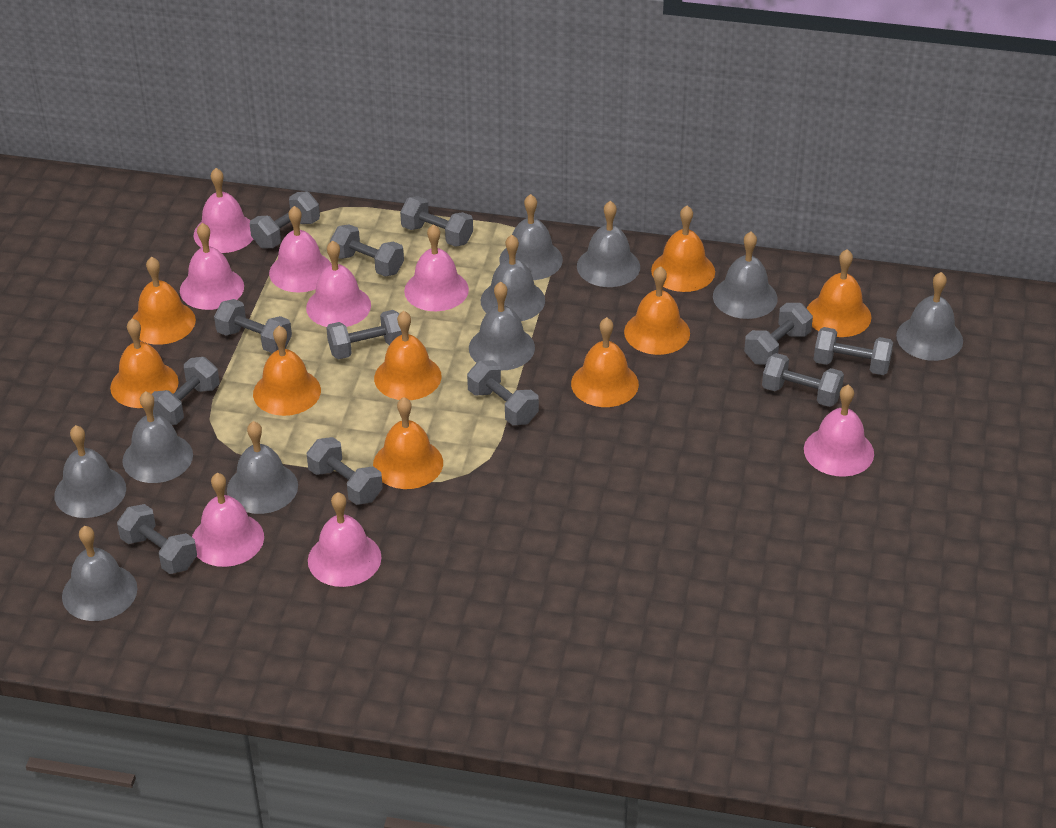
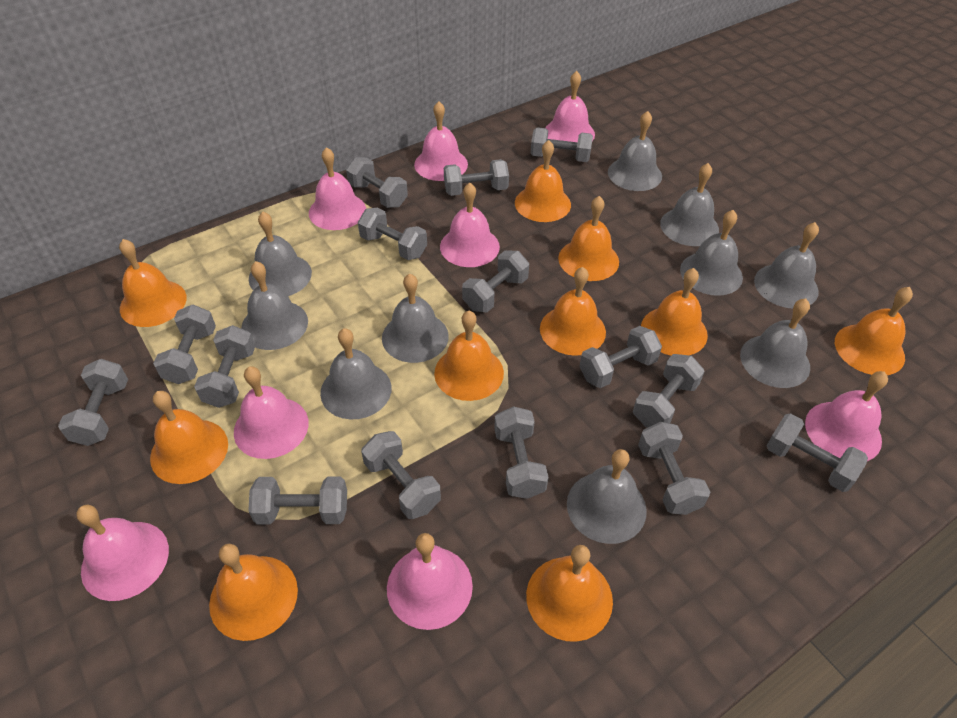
grey dumbbell: 12 -> 15
orange bell: 9 -> 10

